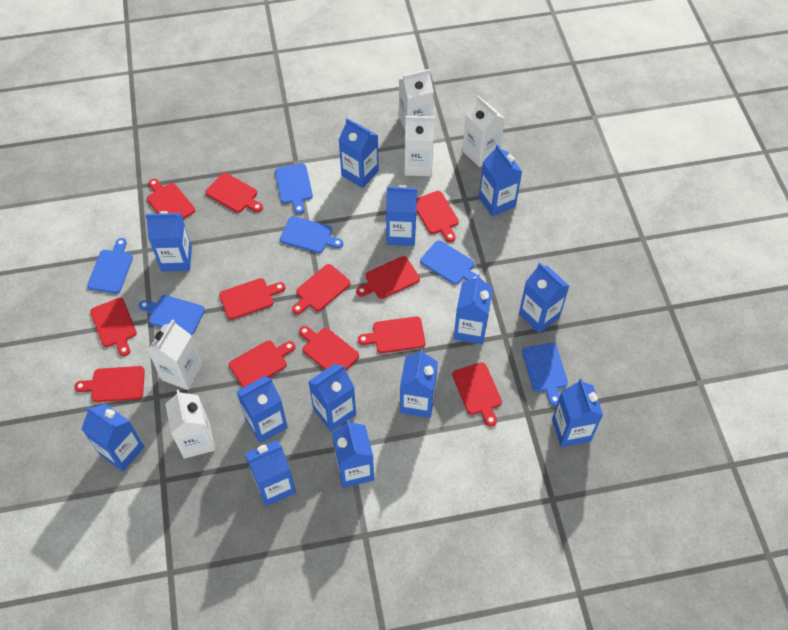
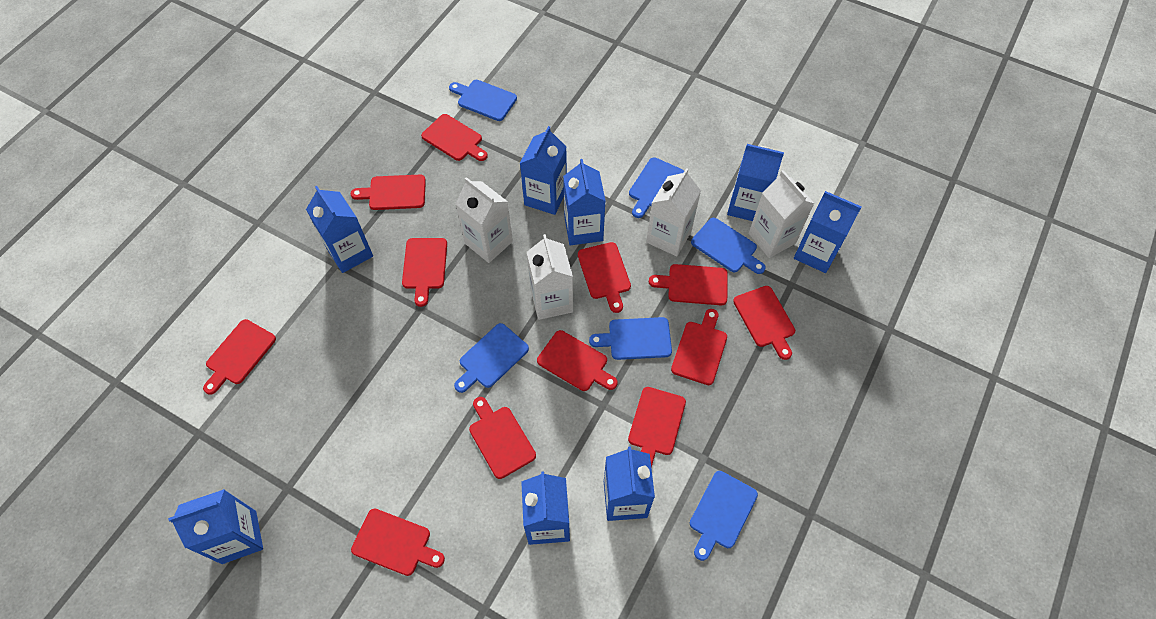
blue carton: 13 -> 8
white carton: 5 -> 4

